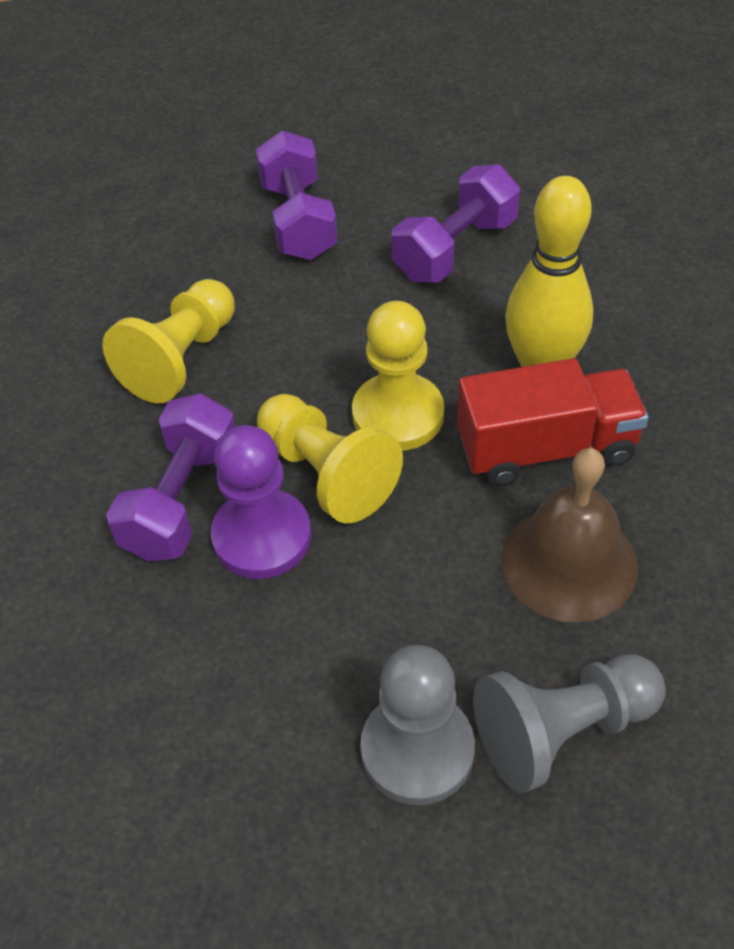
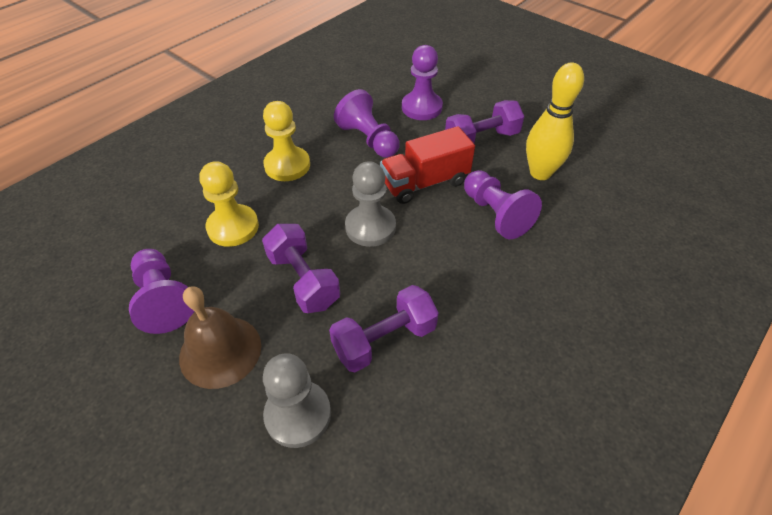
purple pawn: 1 -> 4
yellow pawn: 3 -> 2

